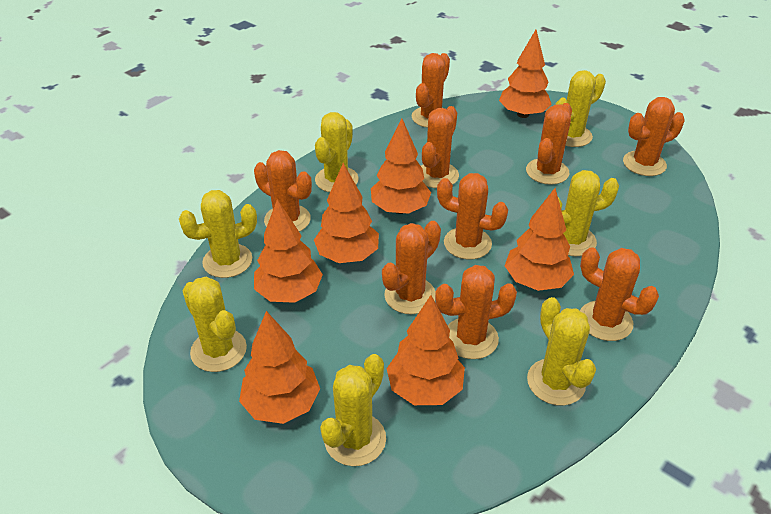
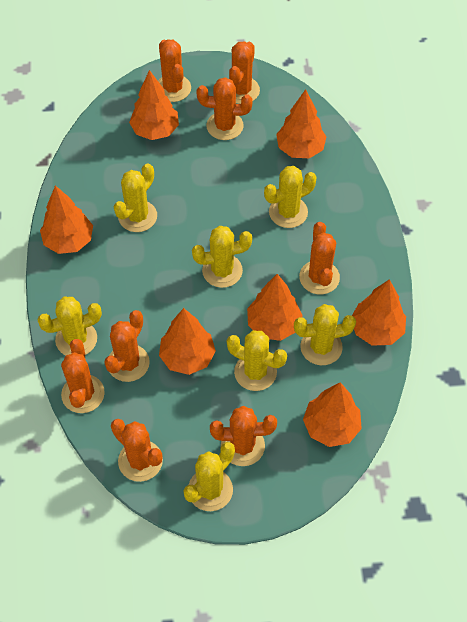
orange cactus: 9 -> 8

